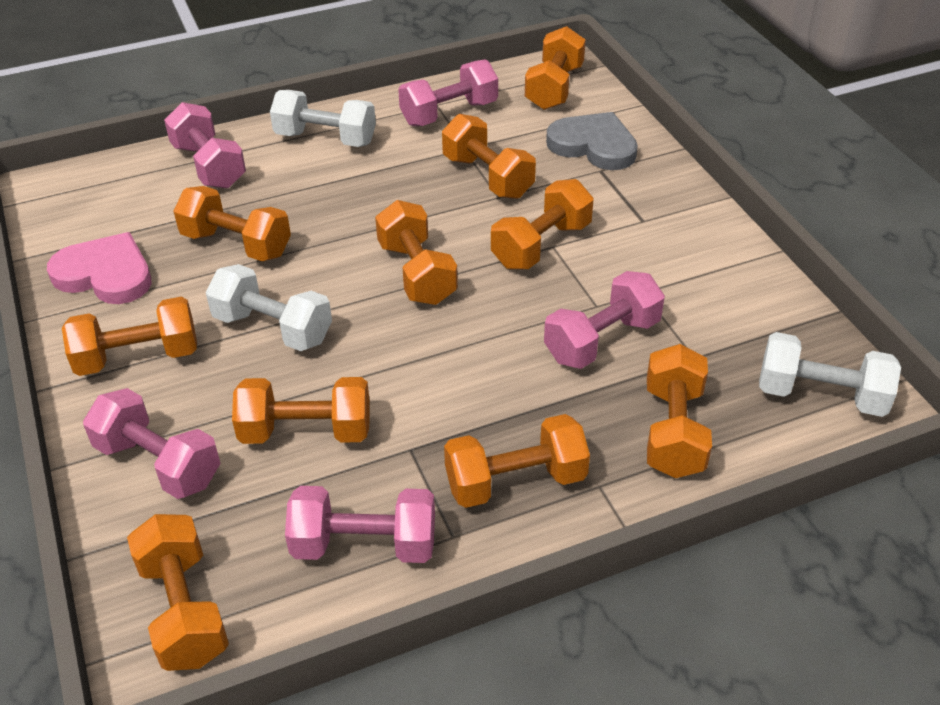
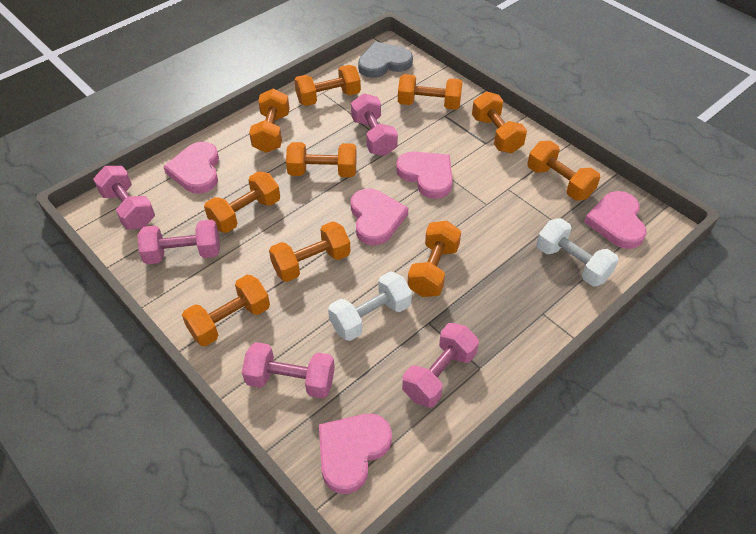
pink heart: 1 -> 5
white dumbbell: 3 -> 2

